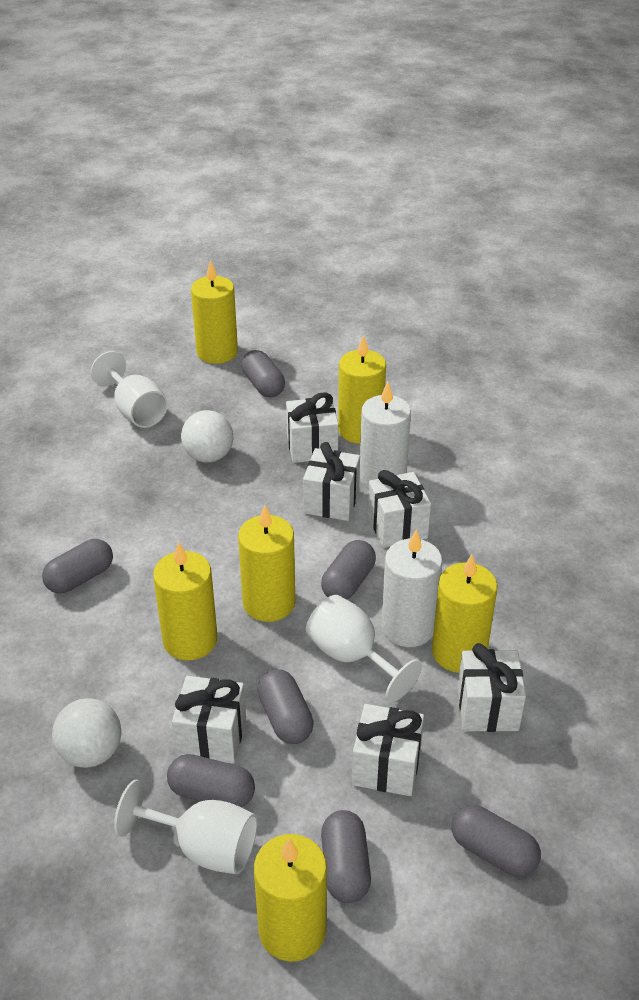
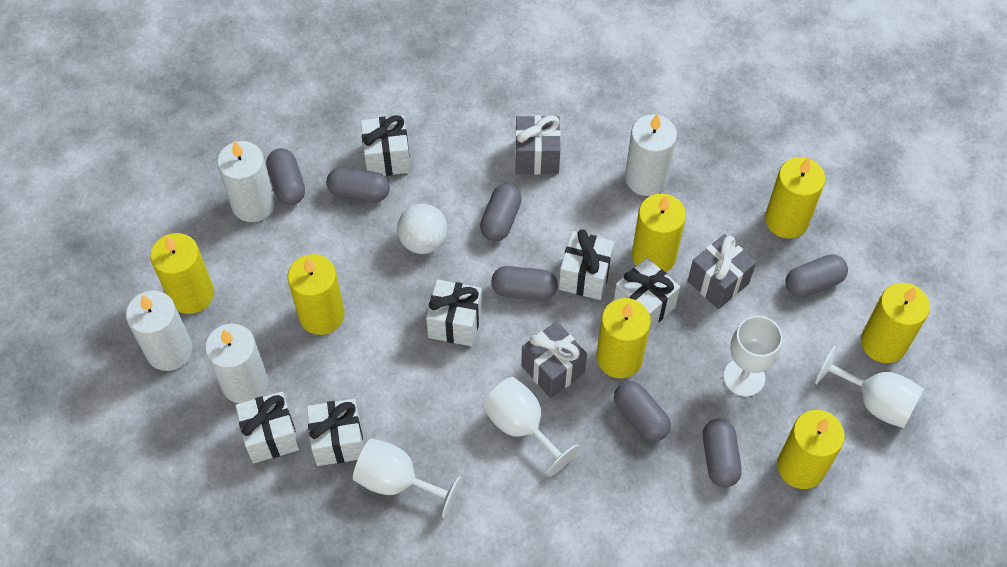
grey gift: 0 -> 3
white ball: 2 -> 1
white candle: 2 -> 4
white goblet: 3 -> 4
yellow candle: 6 -> 7

